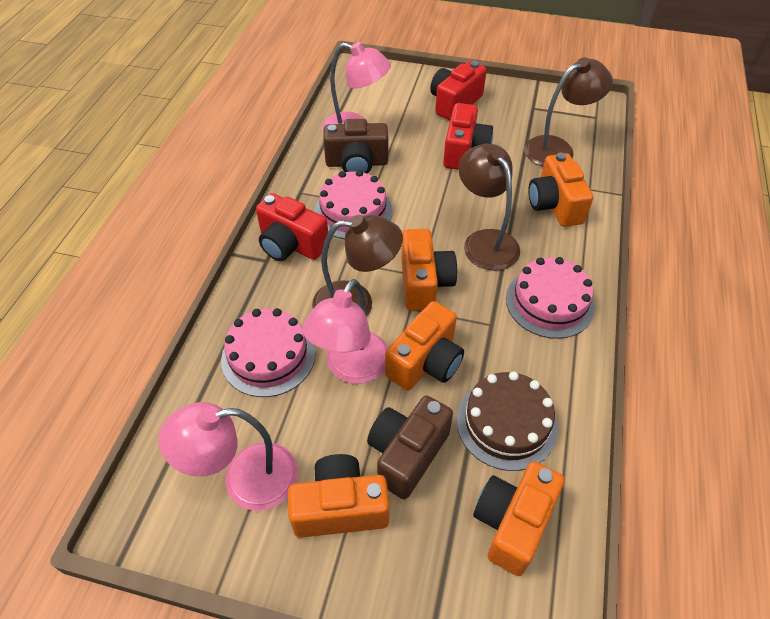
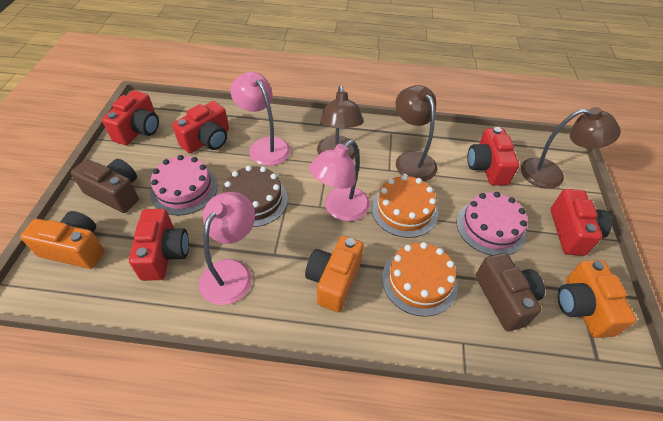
orange cake: 0 -> 2
orange camera: 5 -> 3
pink cake: 3 -> 2
red camera: 3 -> 5

